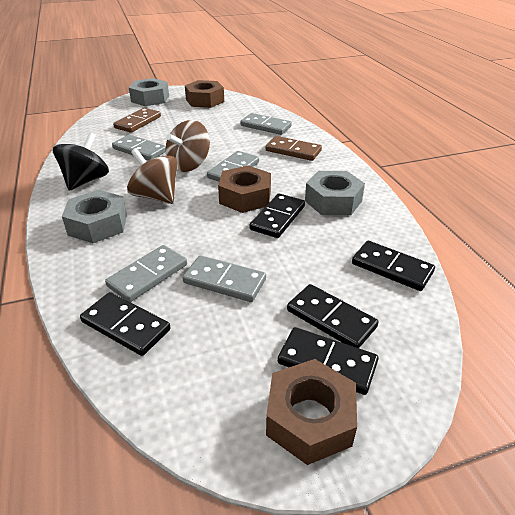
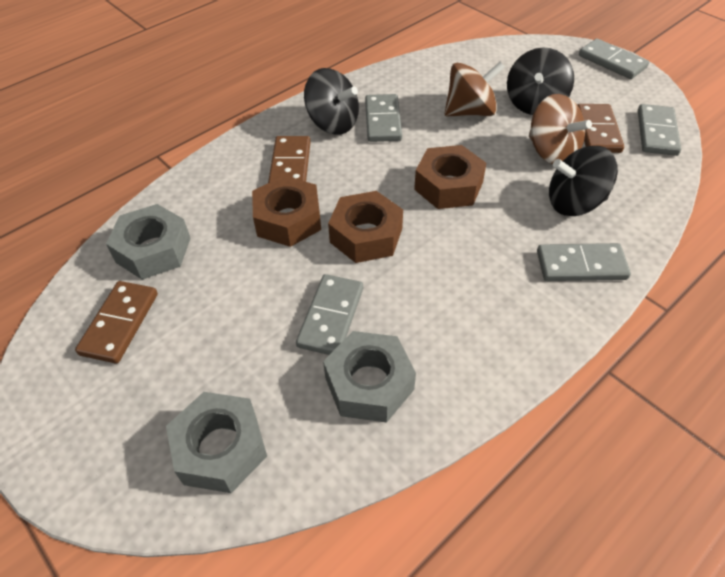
black domino: 5 -> 0
black spinning top: 1 -> 3
brown domino: 2 -> 3

